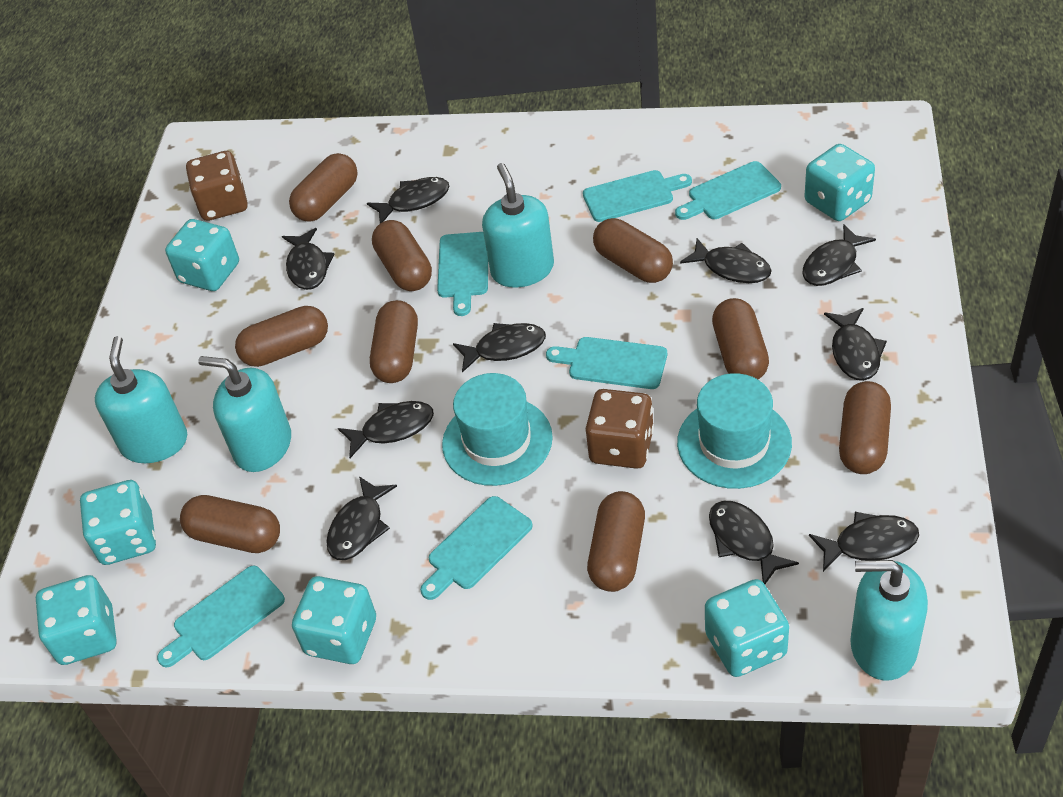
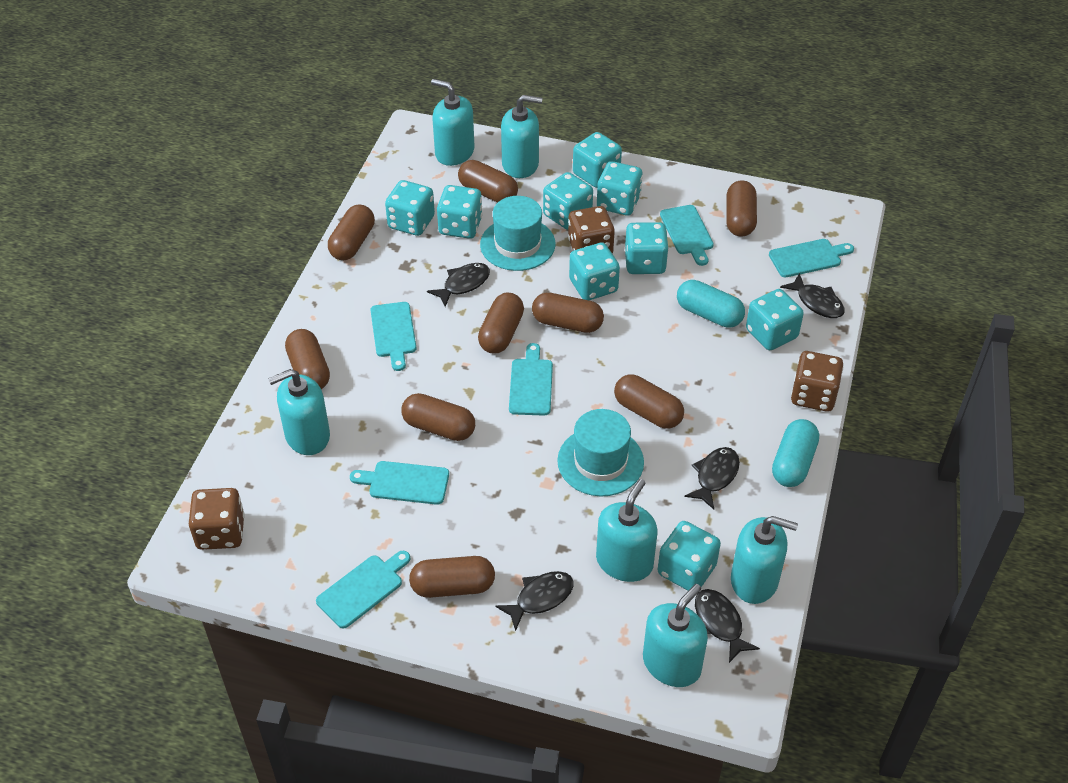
black fish: 10 -> 5
brown dice: 2 -> 3
turquoise capsule: 0 -> 2
turquoise dice: 6 -> 9
turquoise soap dispenser: 4 -> 6

